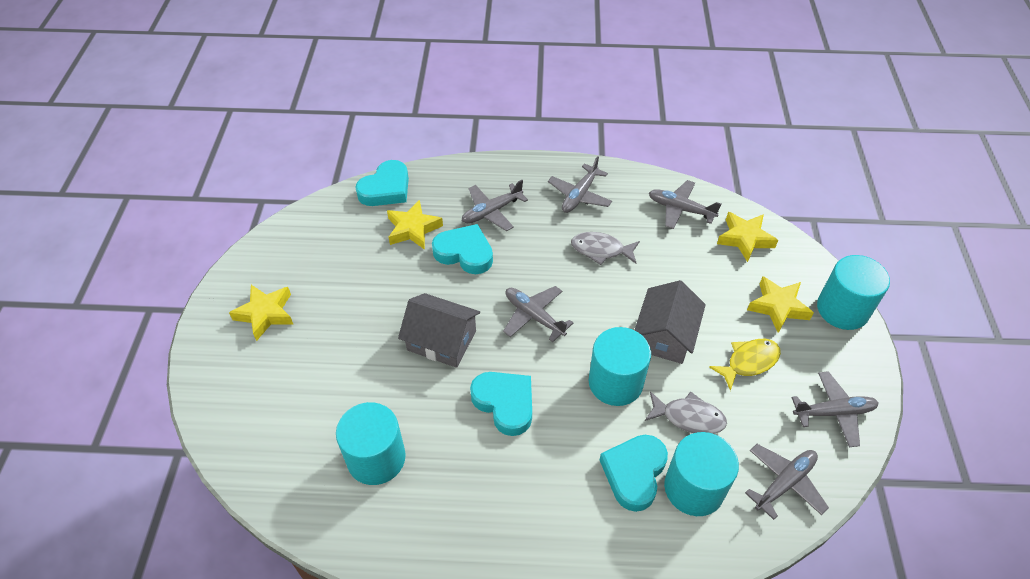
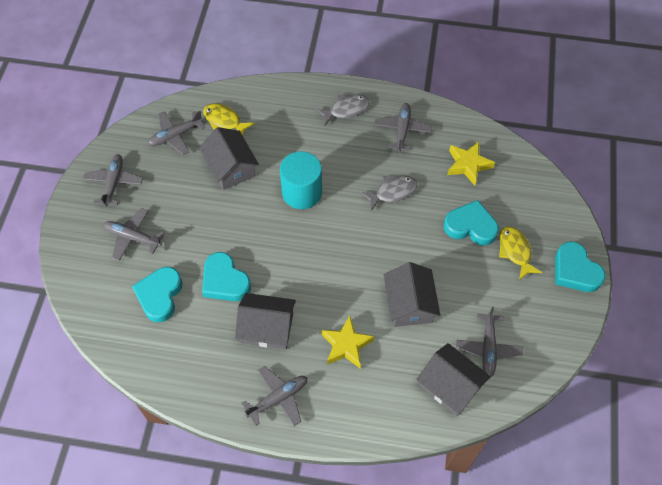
grey house: 2 -> 4
turquoise cylinder: 4 -> 1
yellow fish: 1 -> 2
yellow star: 4 -> 2

